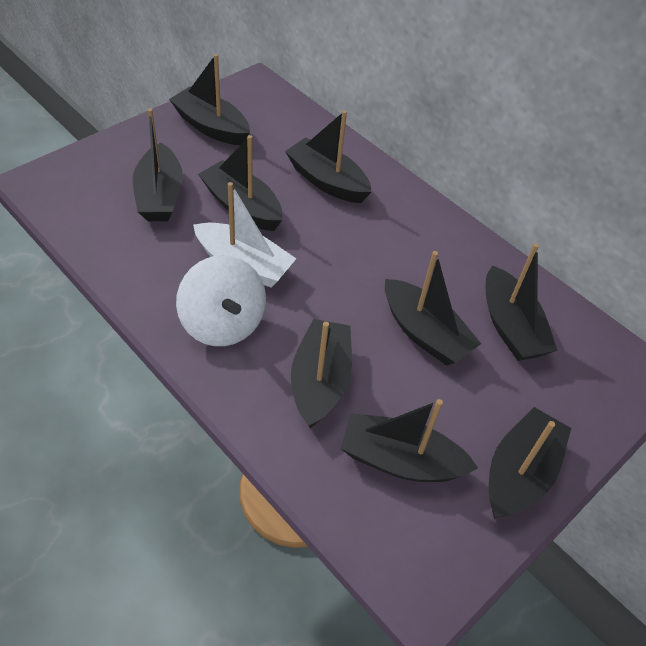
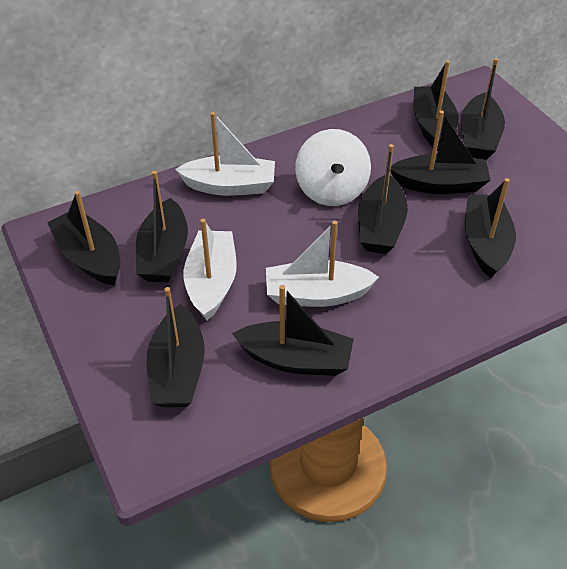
white boat: 1 -> 3

